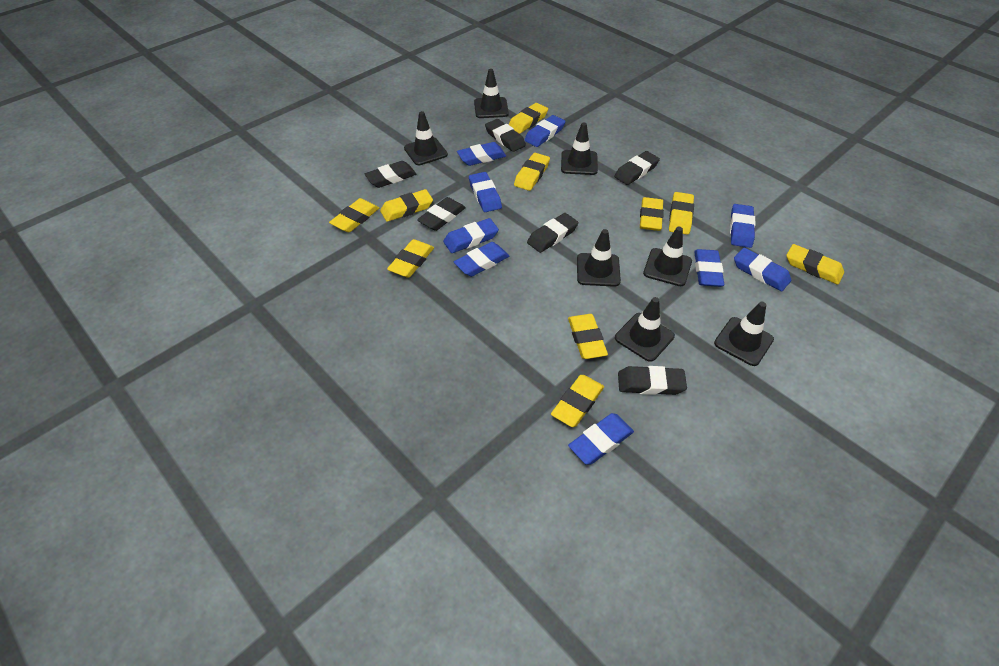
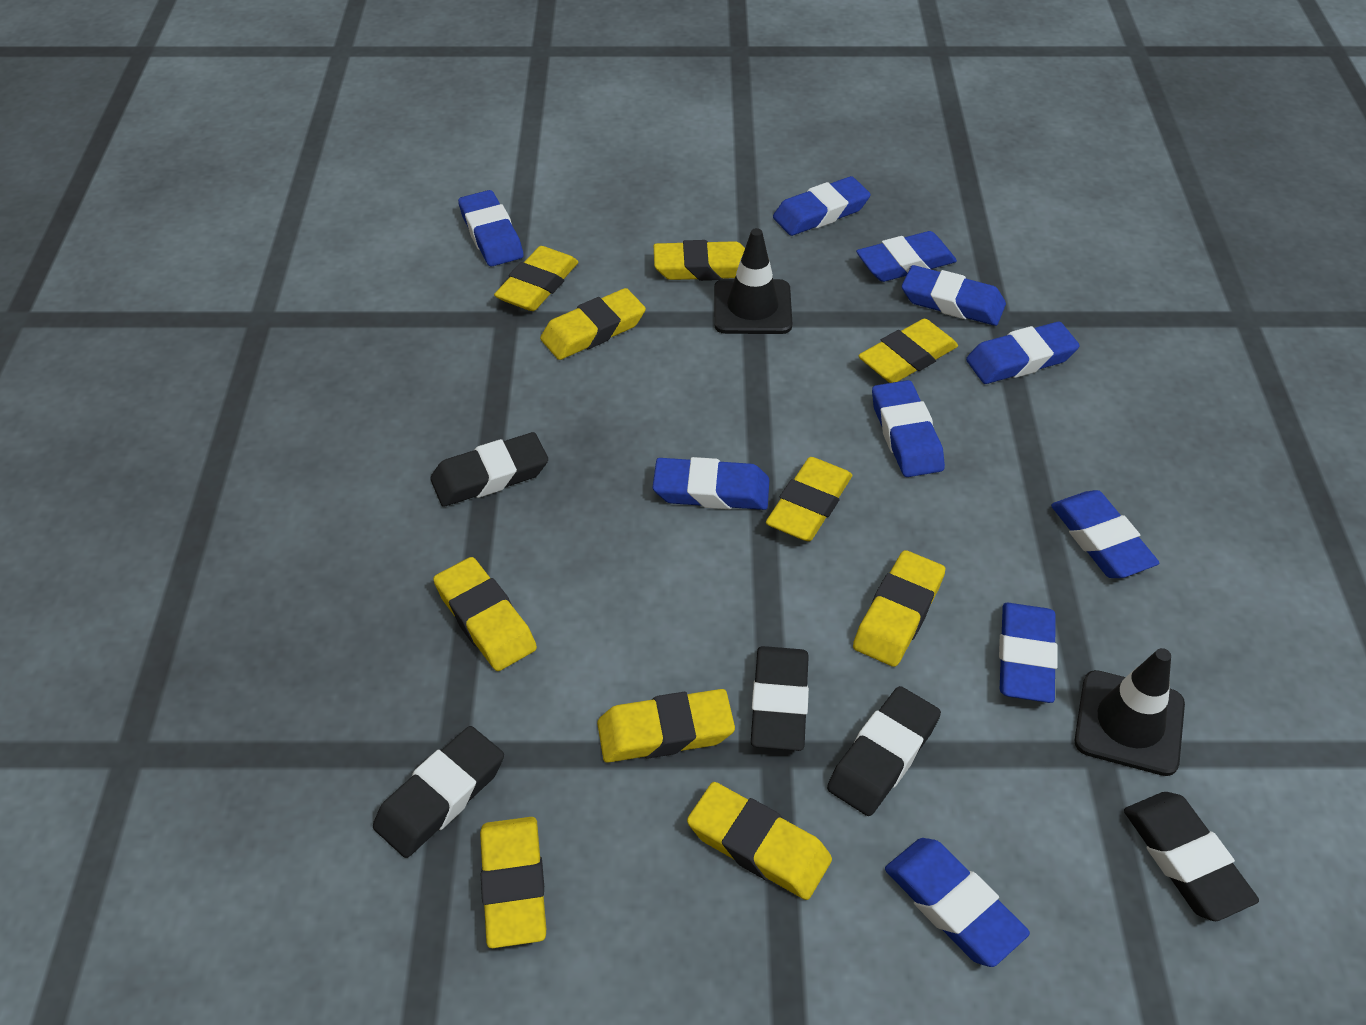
black eraser: 6 -> 5
black traffic cone: 7 -> 2
blue eraser: 9 -> 10

